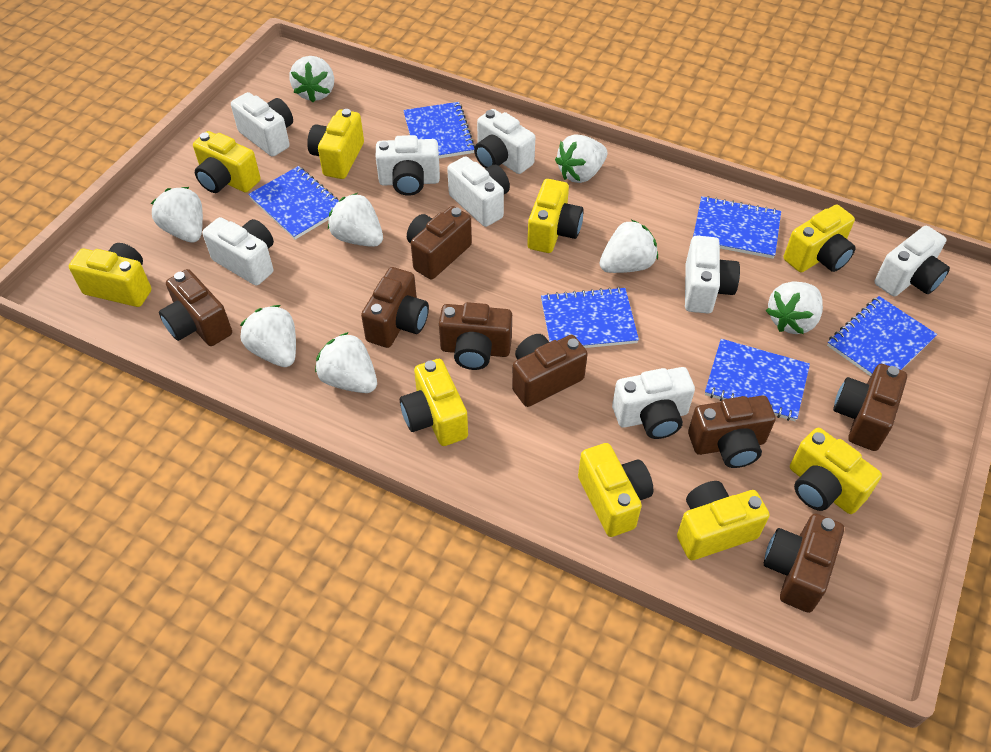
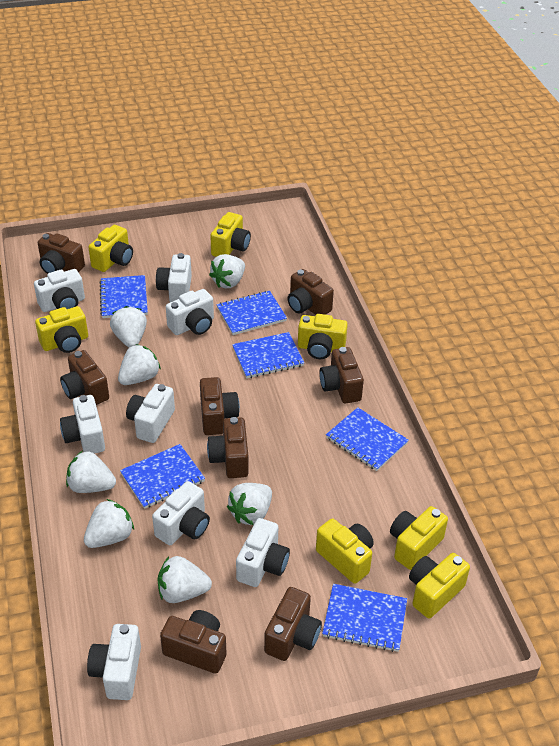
white strawberry: 8 -> 7
yellow camera: 9 -> 7

